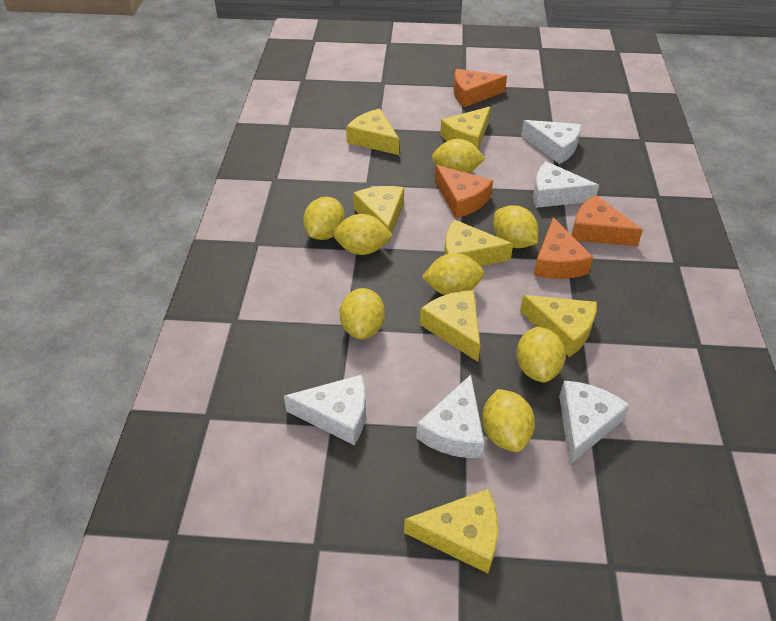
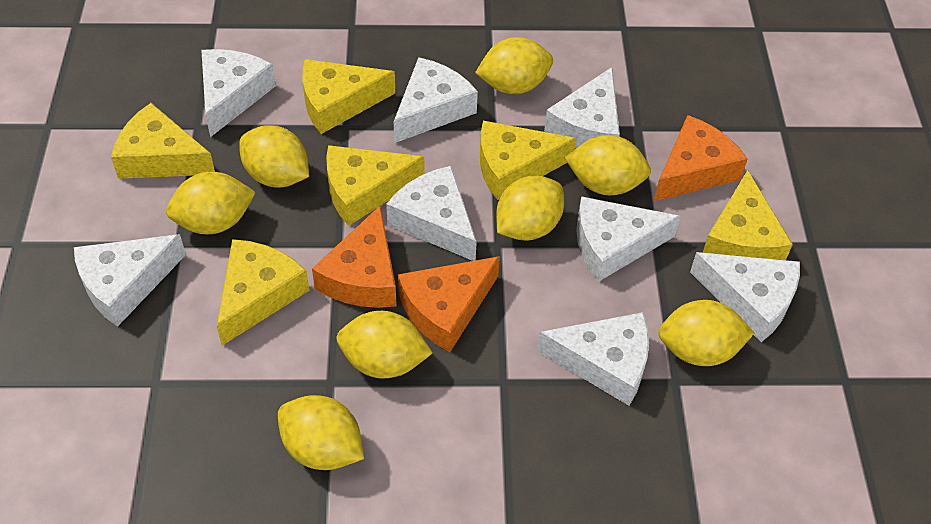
orange cheese: 4 -> 3
white cheese: 5 -> 8
yellow cheese: 7 -> 6

